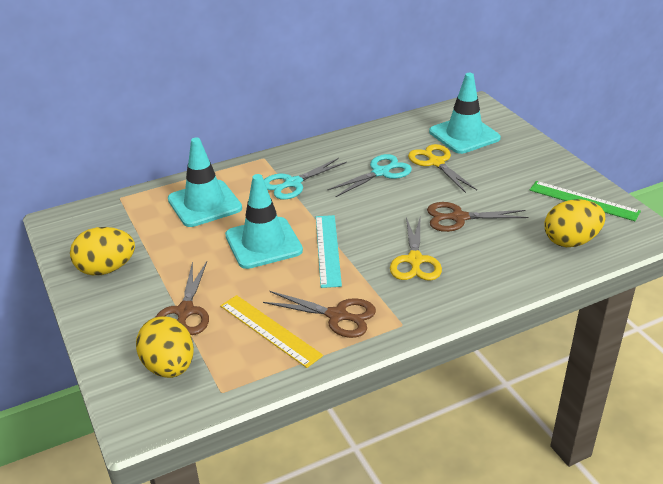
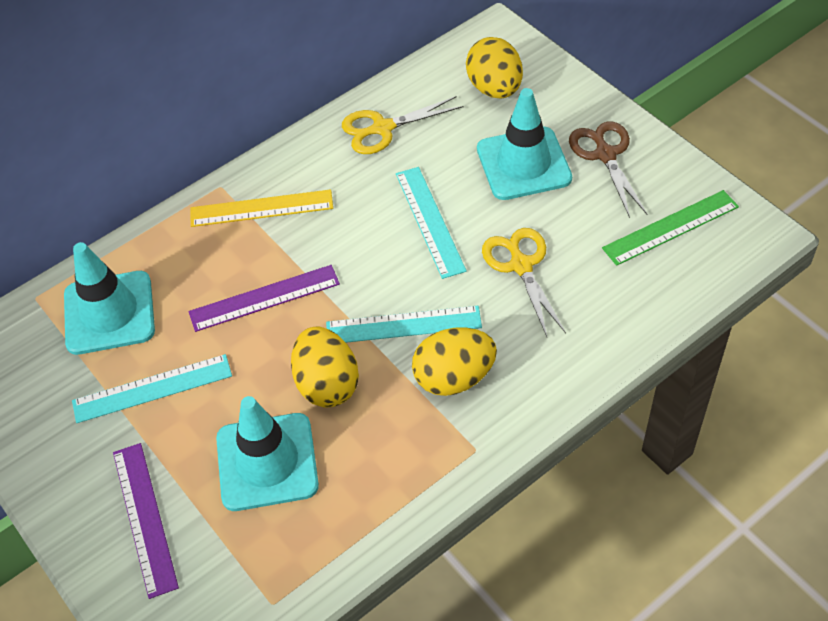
brown scissors: 3 -> 1
purple ruler: 0 -> 2
turquoise ruler: 1 -> 3
turquoise scissors: 2 -> 0

